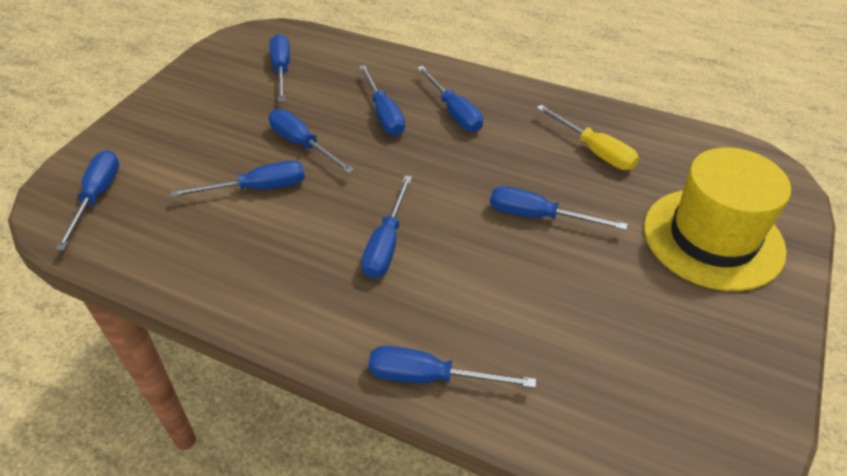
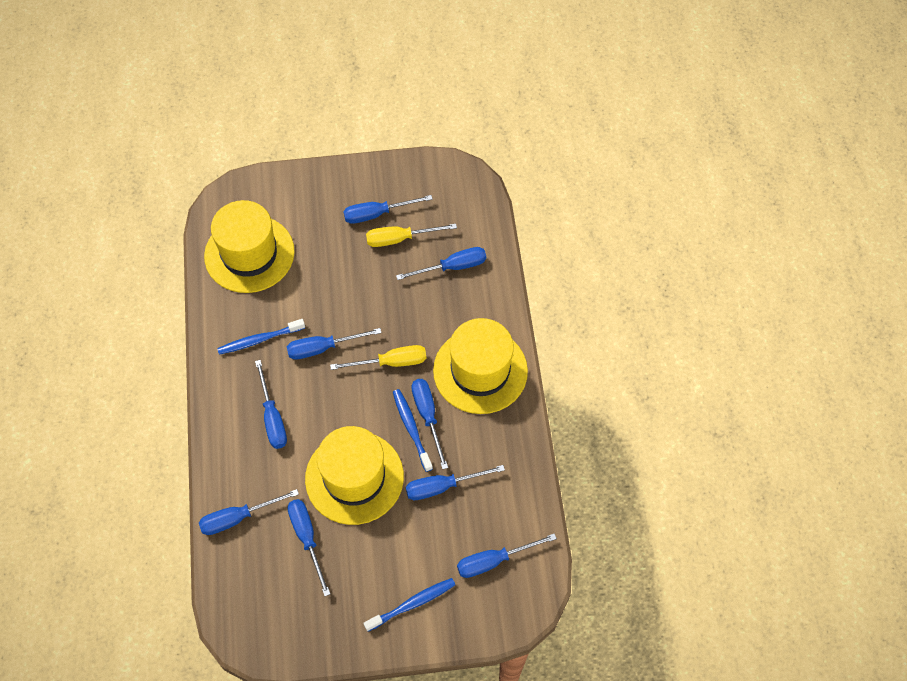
blue toothbrush: 0 -> 3
yellow hat: 1 -> 3
yellow screwdriver: 1 -> 2

